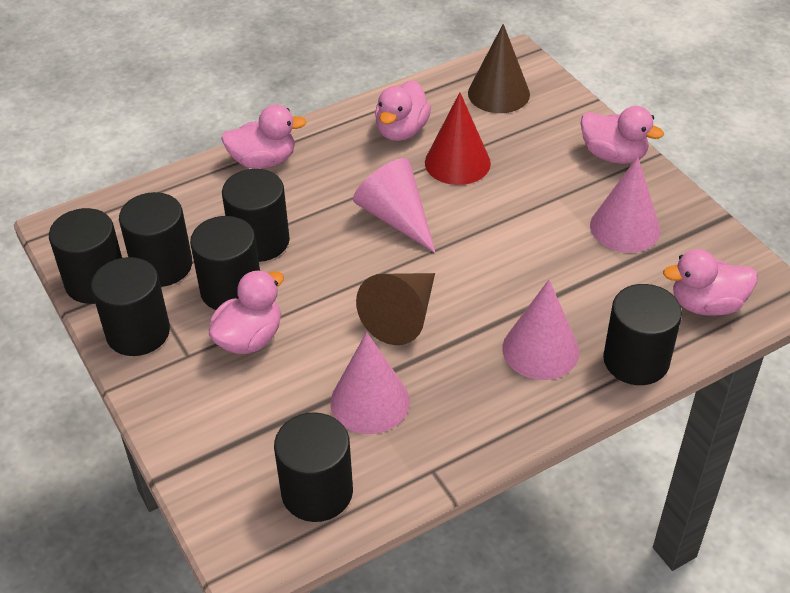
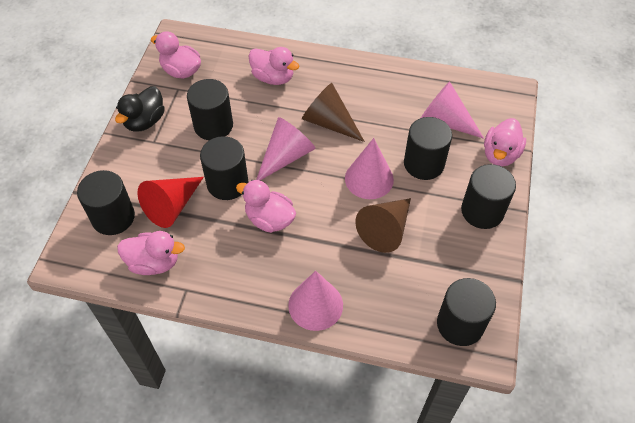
black cylinder: 7 -> 6
black duck: 0 -> 1

